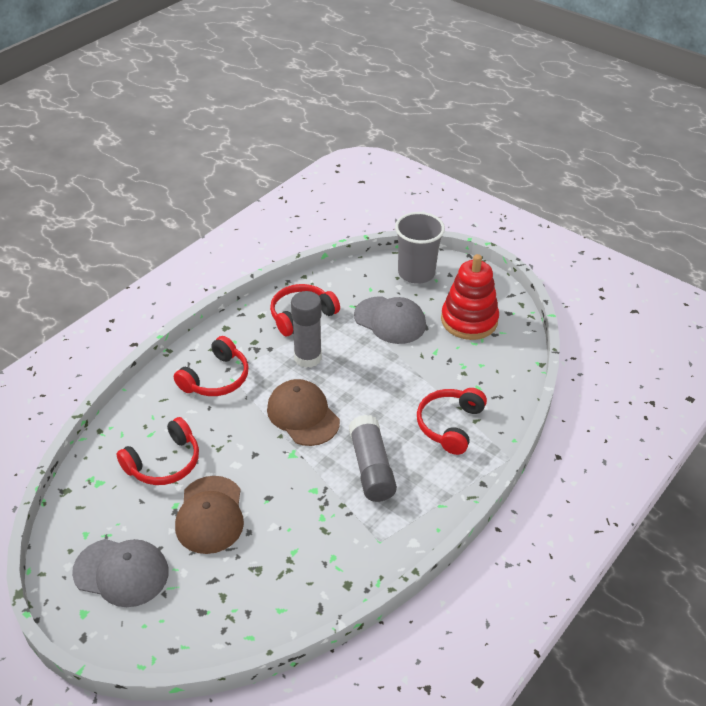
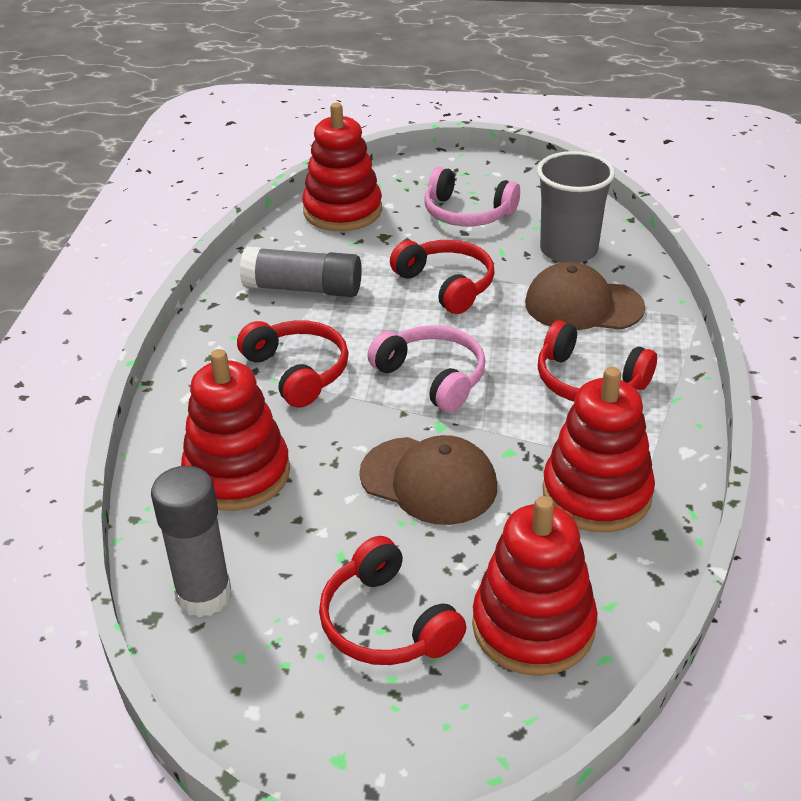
grey cap: 2 -> 0
pink headphones: 0 -> 2
red stacking toy: 1 -> 4

